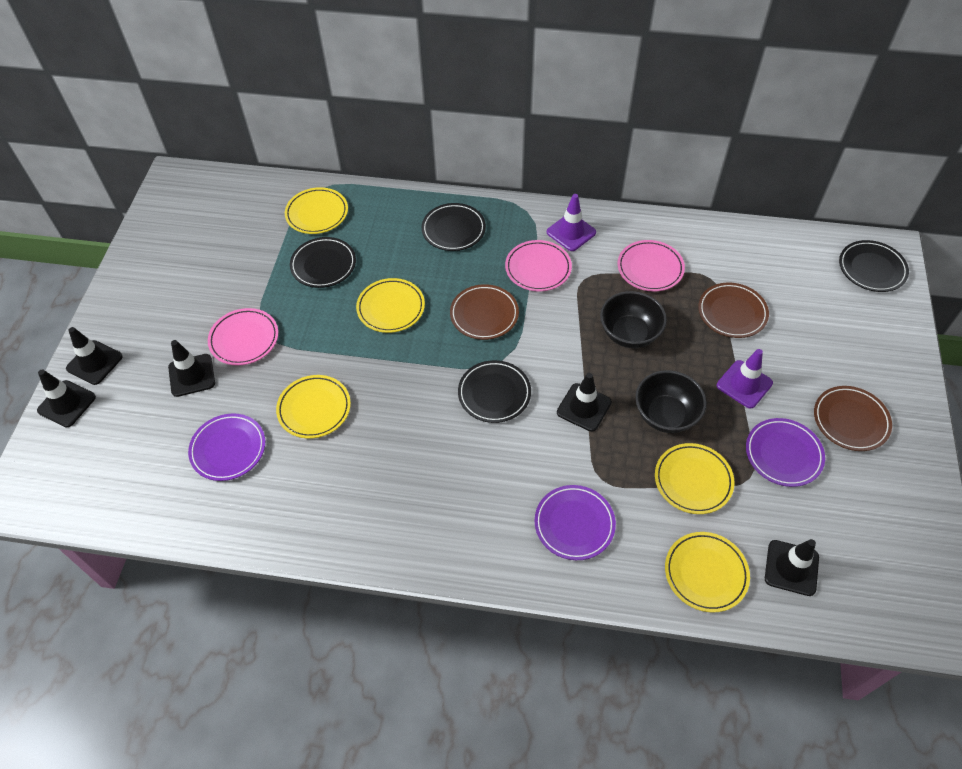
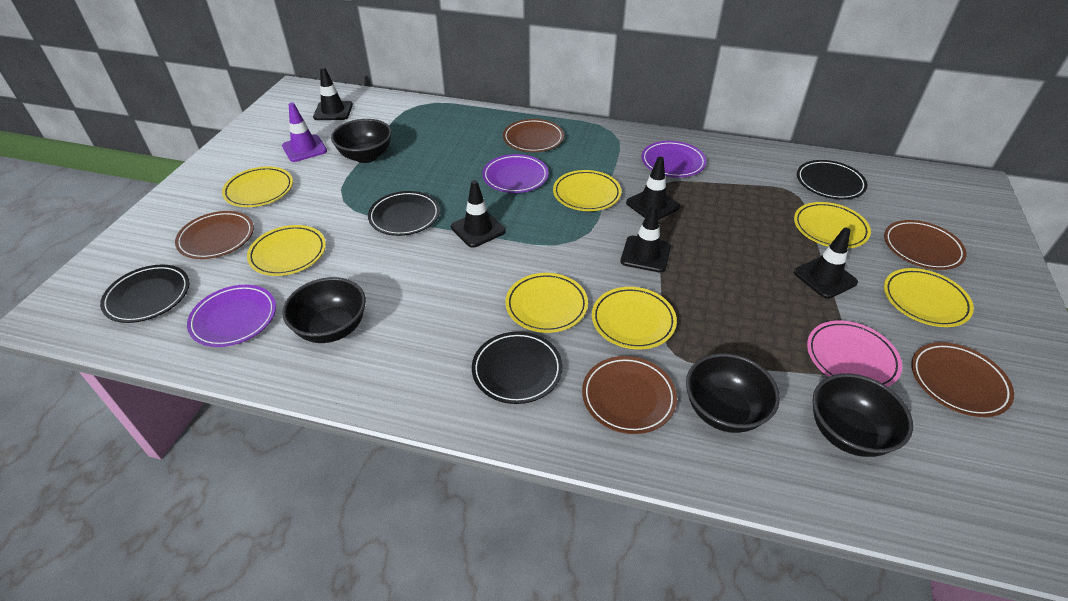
black bowl: 2 -> 4
brown plate: 3 -> 5
pink plate: 3 -> 1
purple traffic cone: 2 -> 1
yellow plate: 5 -> 7

